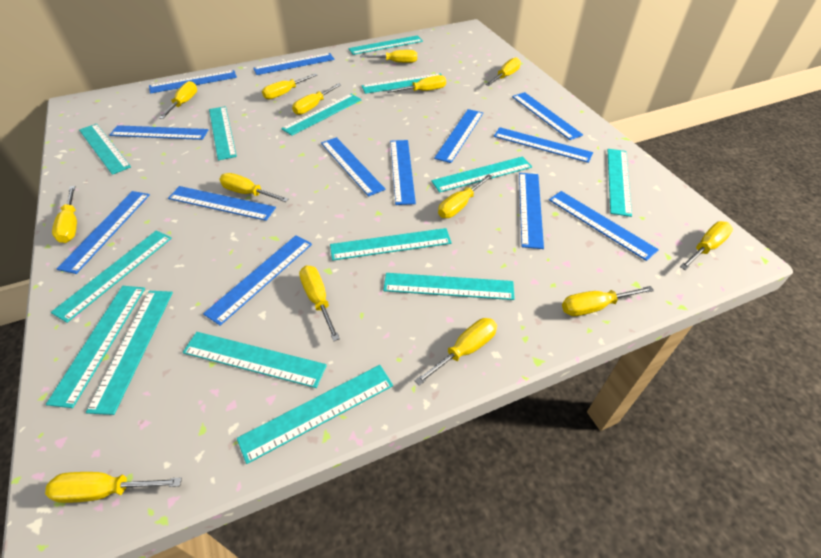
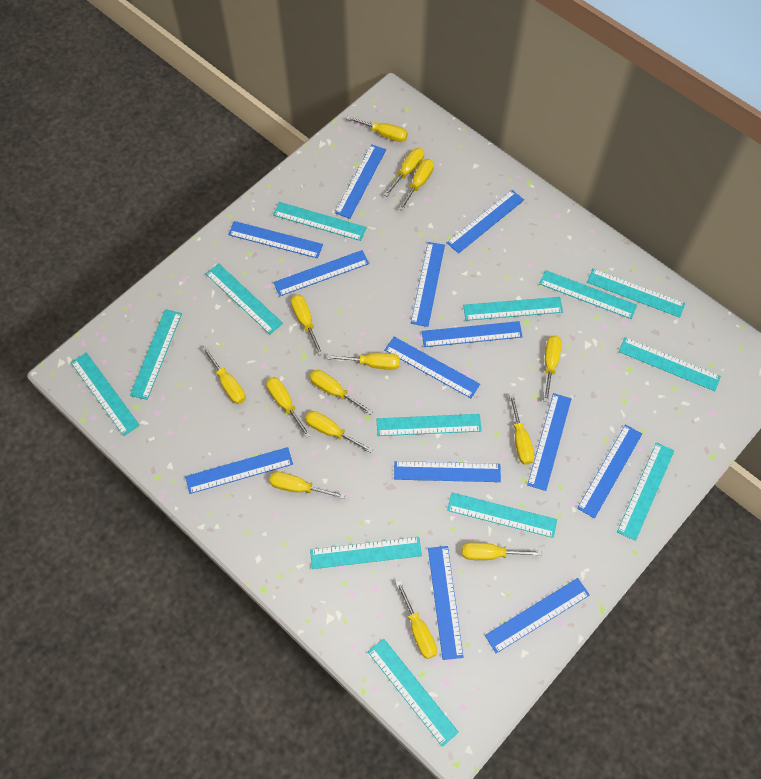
turquoise ruler: 14 -> 13

